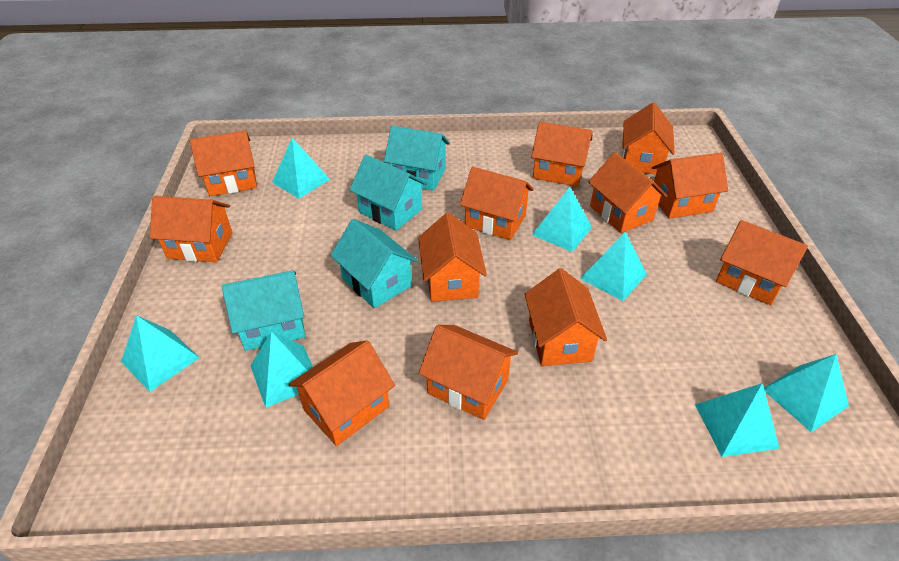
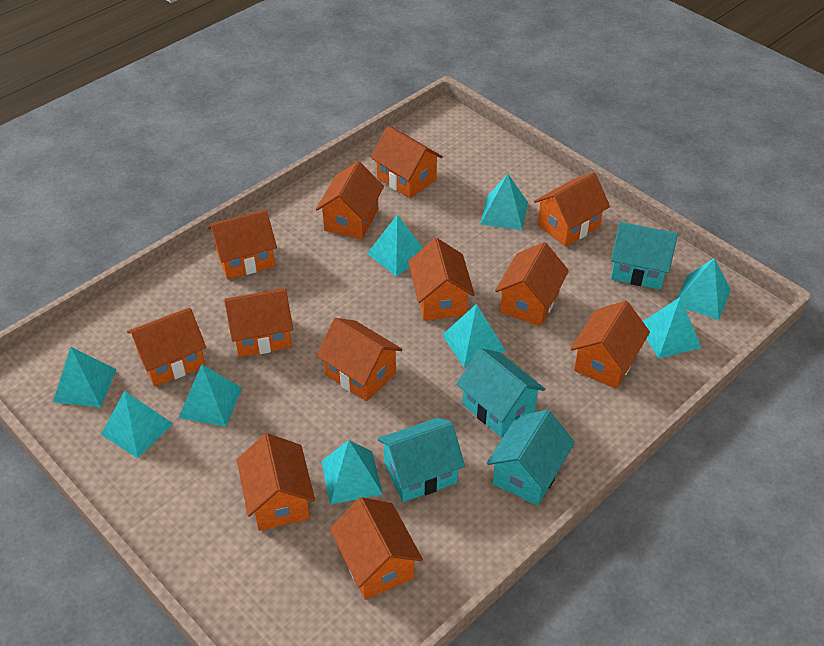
turquoise pyramid: 7 -> 9

